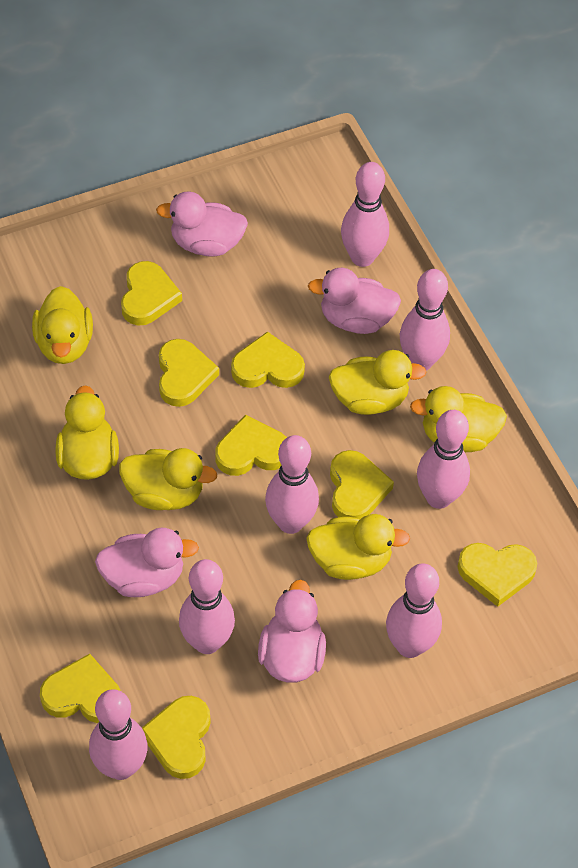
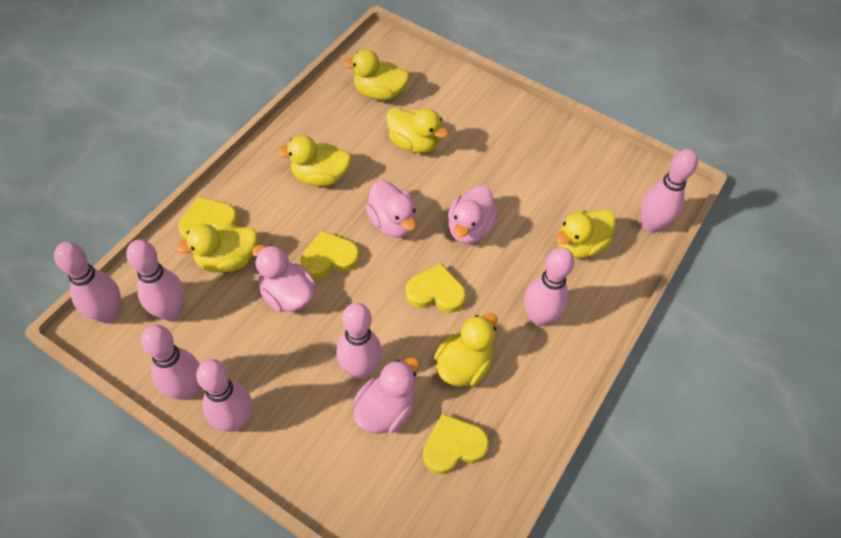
yellow heart: 8 -> 4

